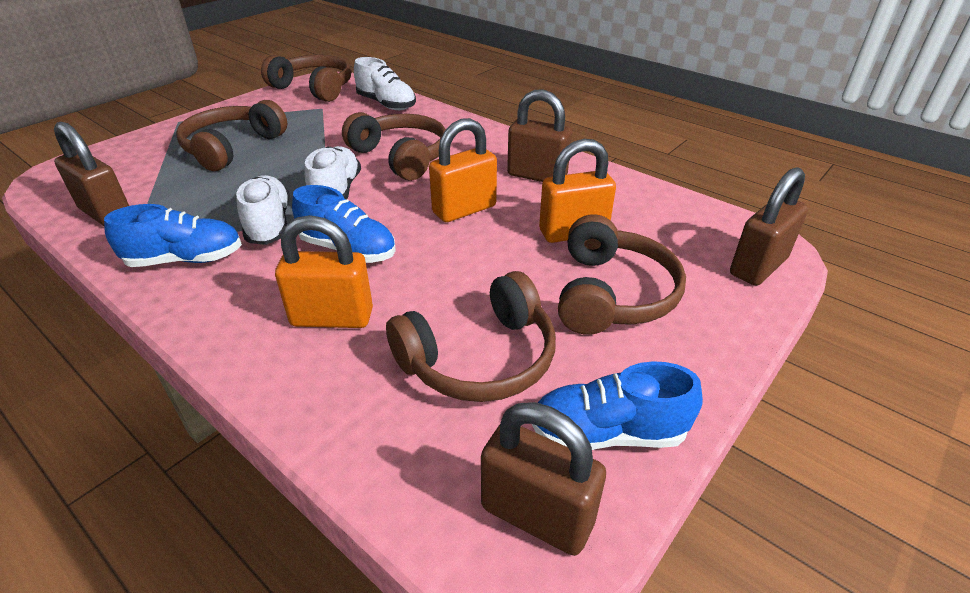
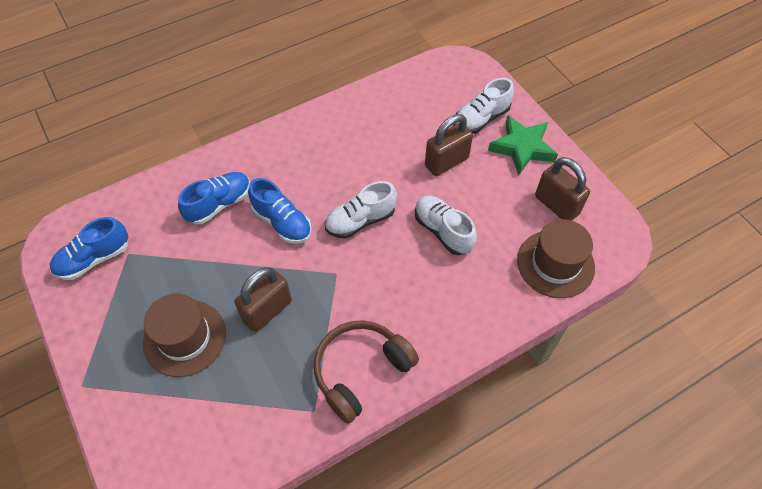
brown hat: 0 -> 2
brown headphones: 5 -> 1
brown padlock: 4 -> 3
green star: 0 -> 1
orange padlock: 3 -> 0

